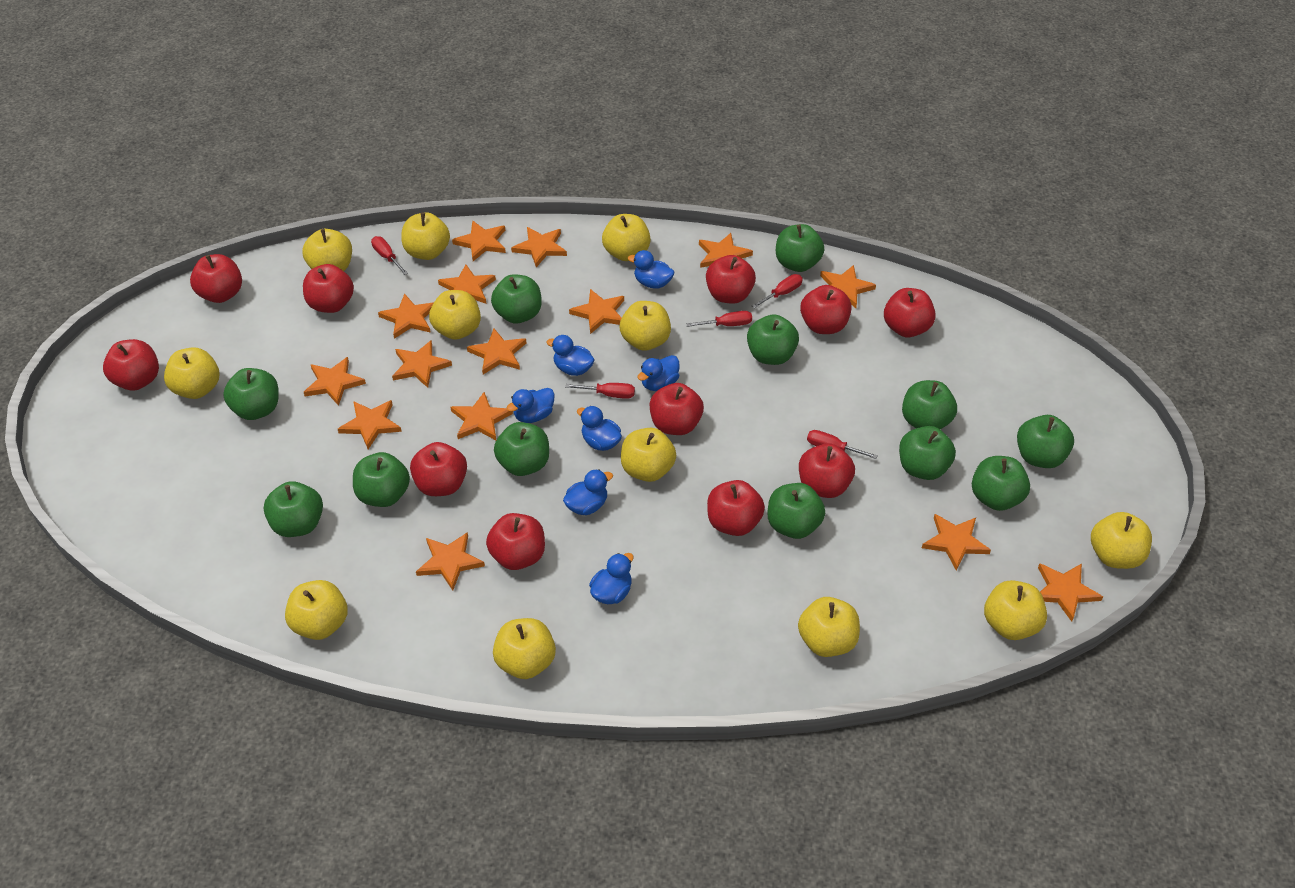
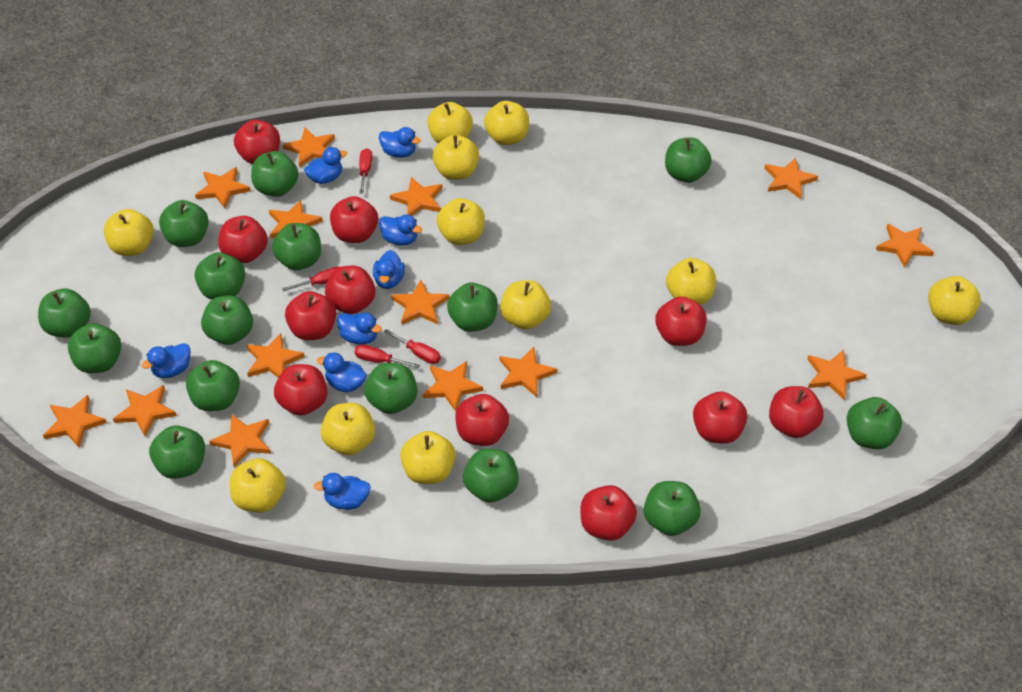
blue duck: 7 -> 8
green apple: 12 -> 15
orange star: 15 -> 14
red screwdriver: 5 -> 4
yellow apple: 12 -> 11

